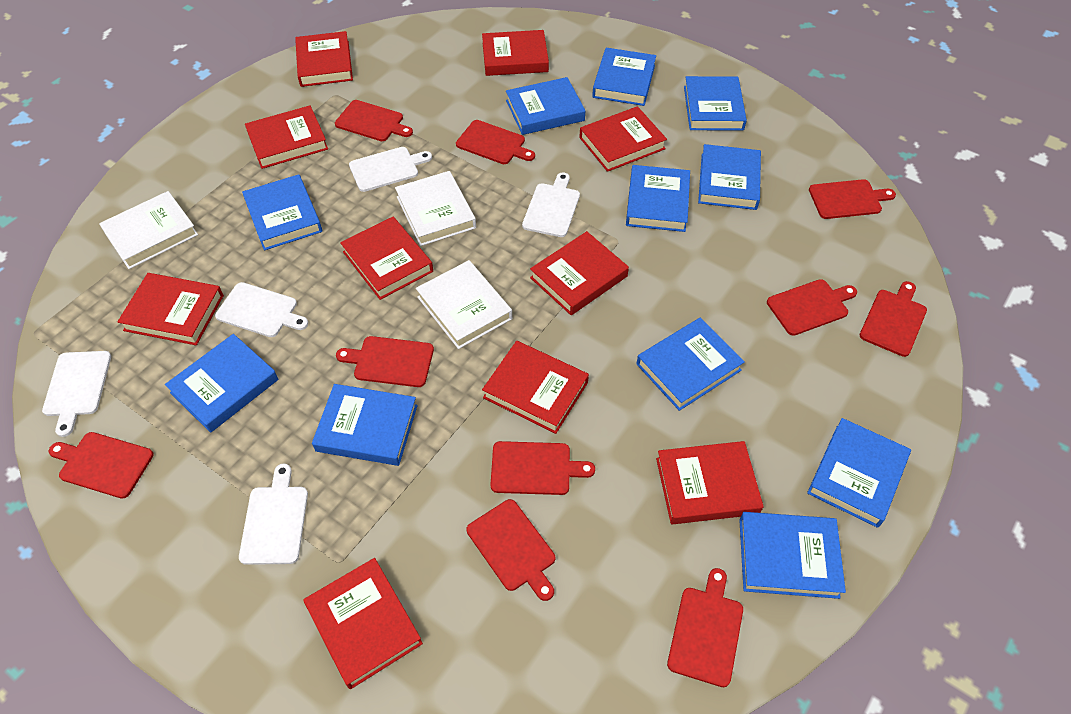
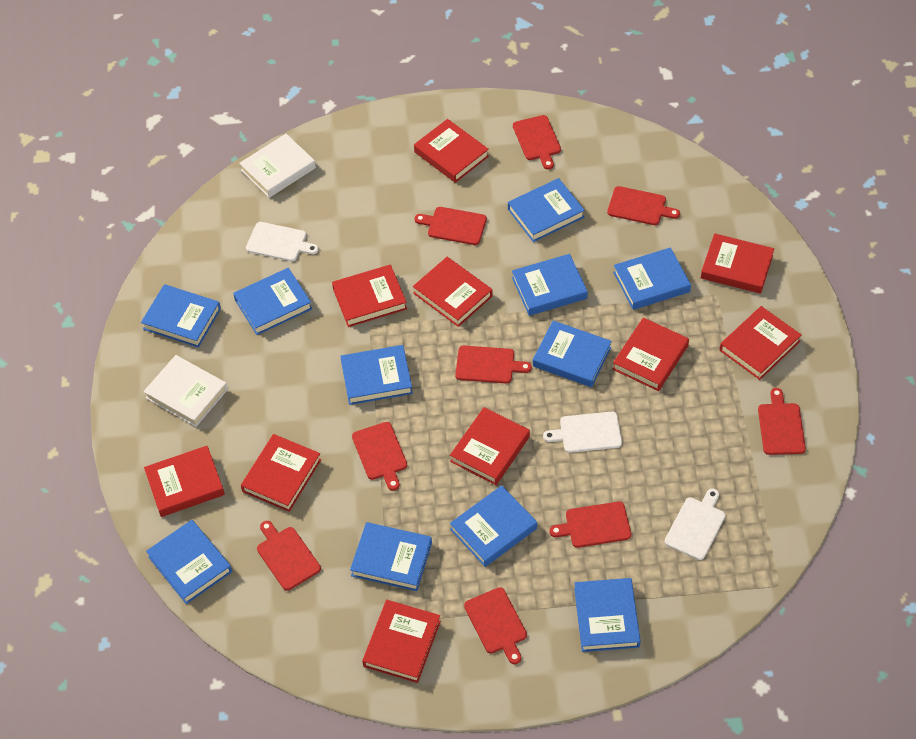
red cutting board: 10 -> 9
white book: 3 -> 2
white cutting board: 5 -> 3

